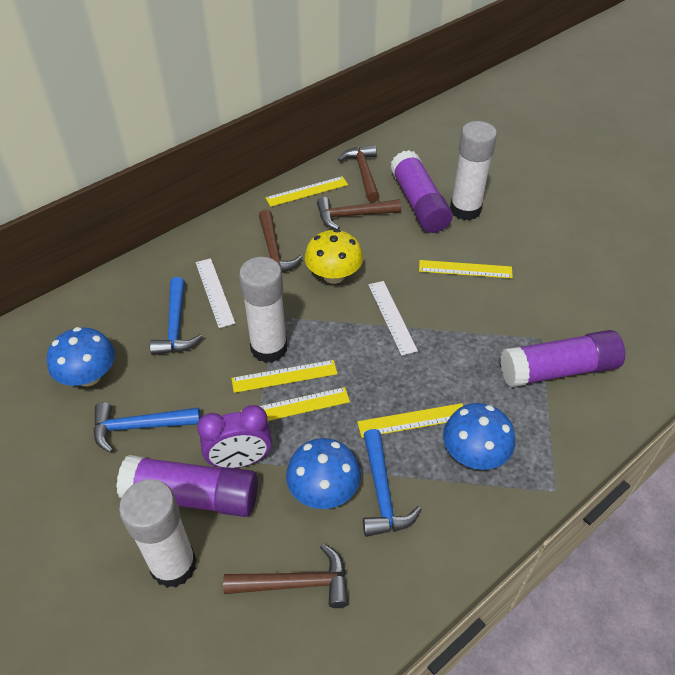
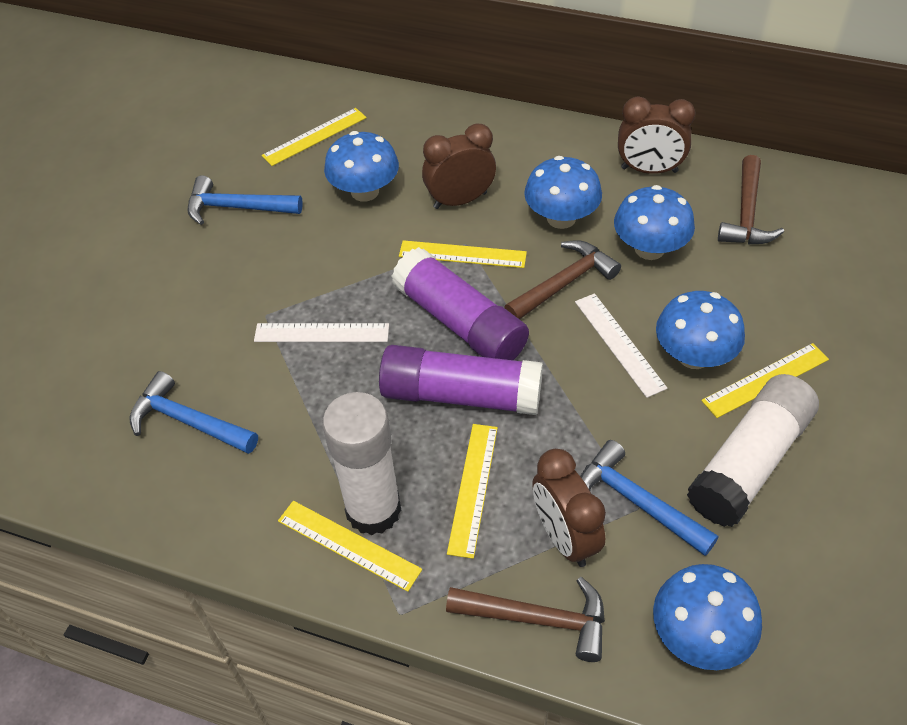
blue mushroom: 3 -> 5
brown clock: 0 -> 3
brown hammer: 4 -> 3
purple clock: 1 -> 0
purple glue stick: 3 -> 2
white glue stick: 3 -> 2
yellow mushroom: 1 -> 0

